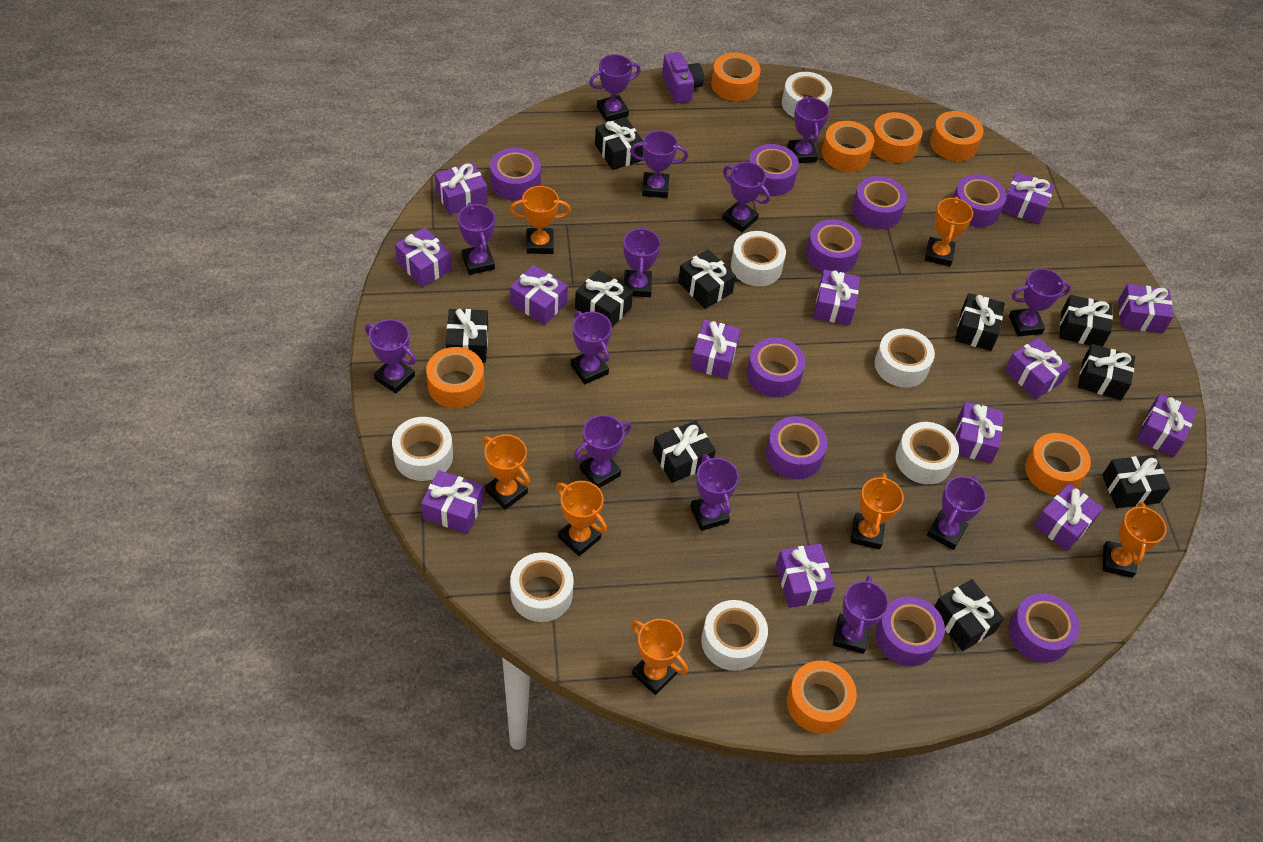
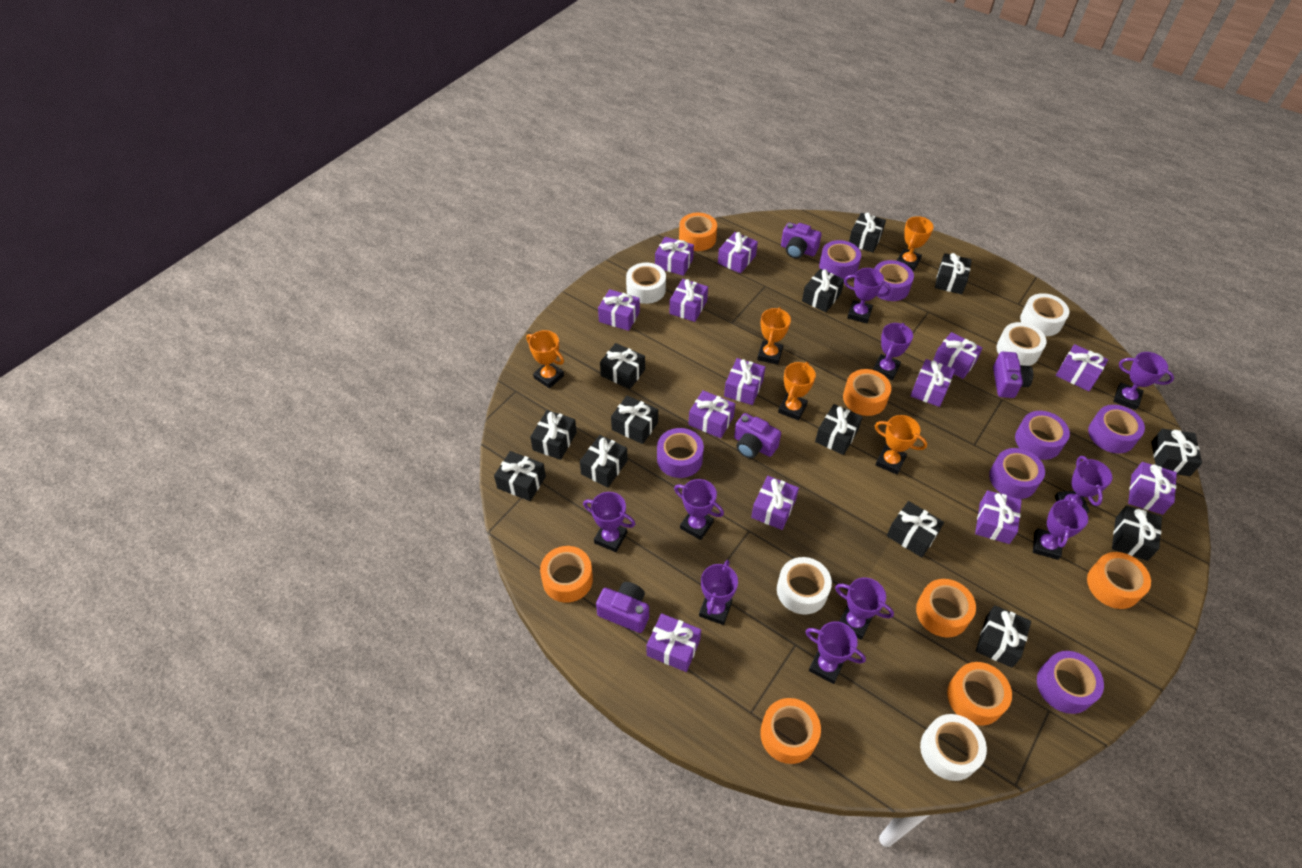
black gift: 10 -> 13
orange trophy: 7 -> 5
purple camera: 1 -> 4
purple tape: 9 -> 7
purple trophy: 13 -> 10
white tape: 7 -> 5

